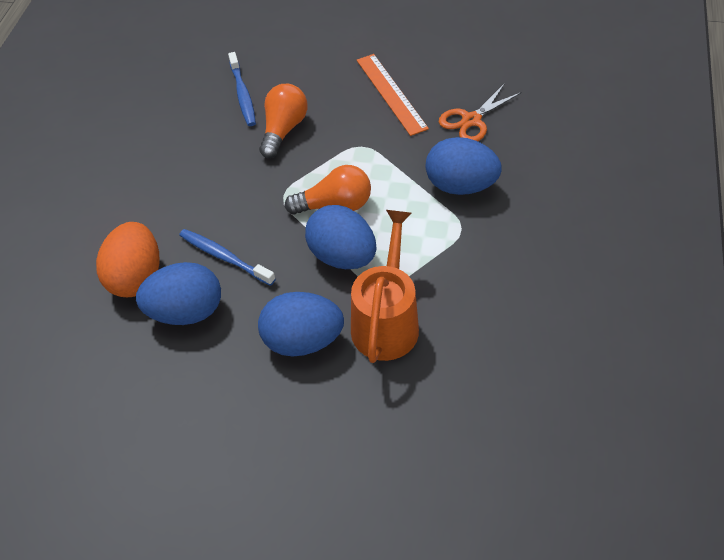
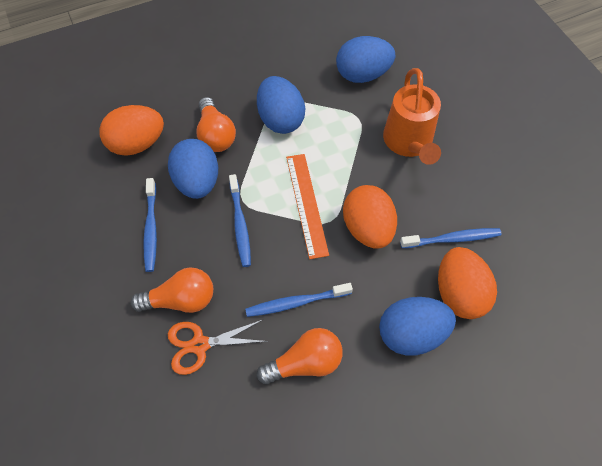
blue toothbrush: 2 -> 4
orange egg: 1 -> 3
orange light bulb: 2 -> 3

